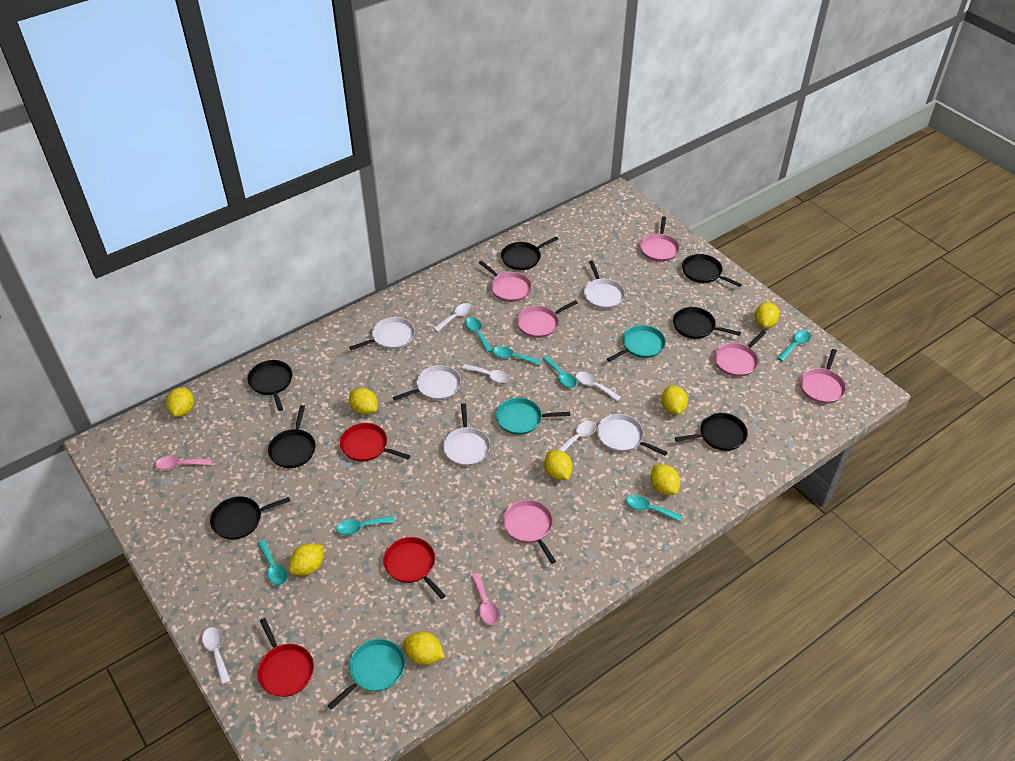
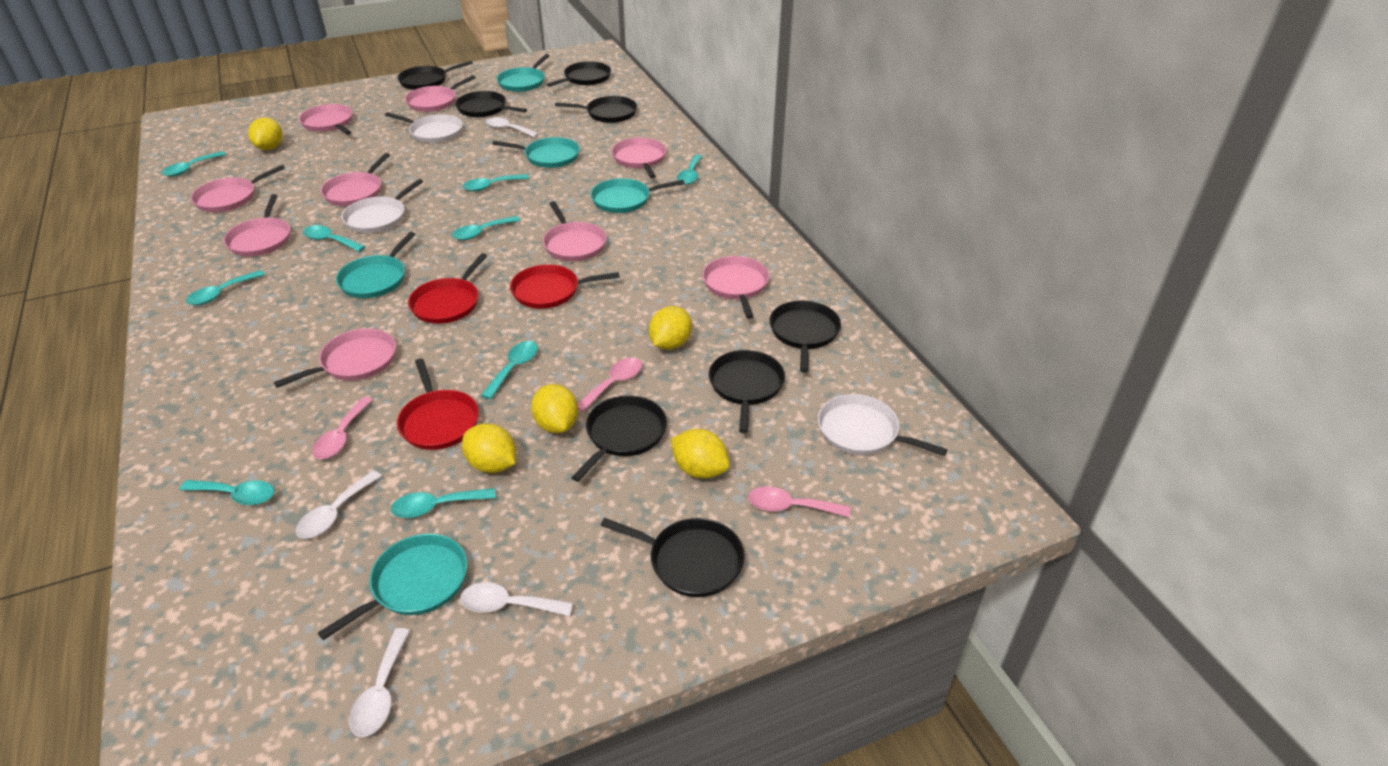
black pan: 7 -> 8
pink pan: 6 -> 9
pink spoon: 2 -> 3
turquoise pan: 3 -> 5
turquoise spoon: 7 -> 9
white pan: 5 -> 3
white spoon: 5 -> 4
yellow lemon: 8 -> 5

